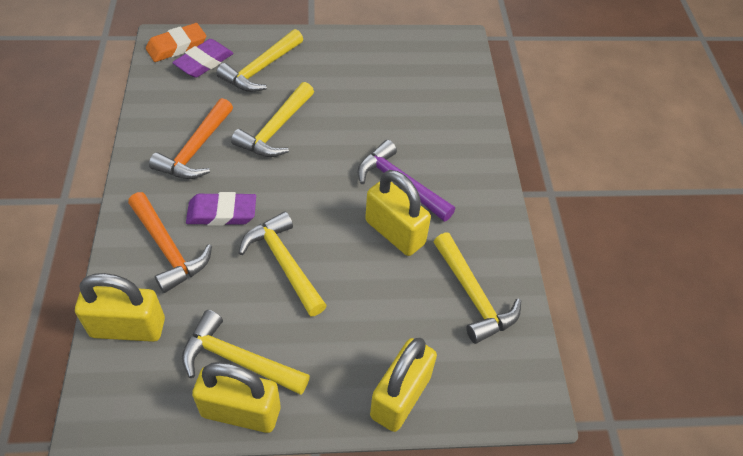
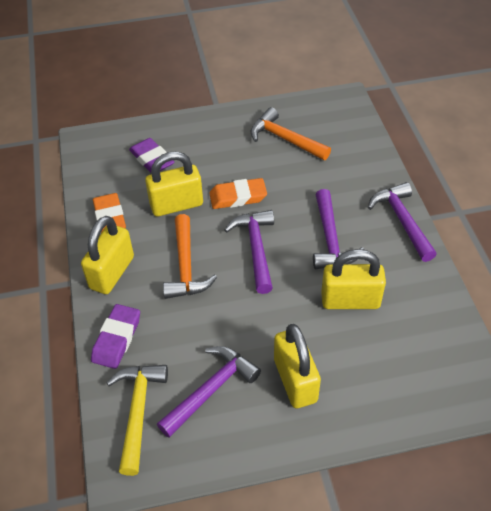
orange eraser: 1 -> 2
purple hammer: 1 -> 4
yellow hammer: 5 -> 1

